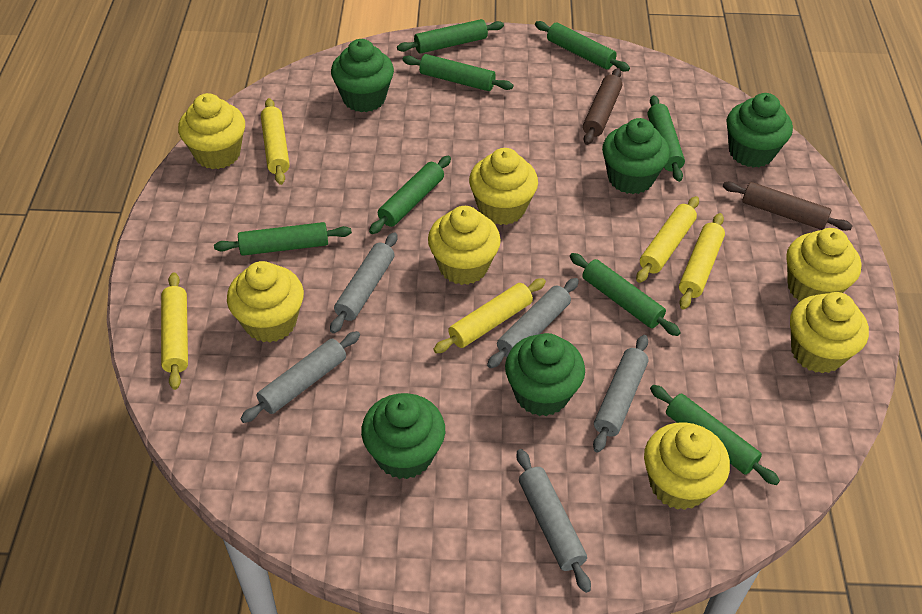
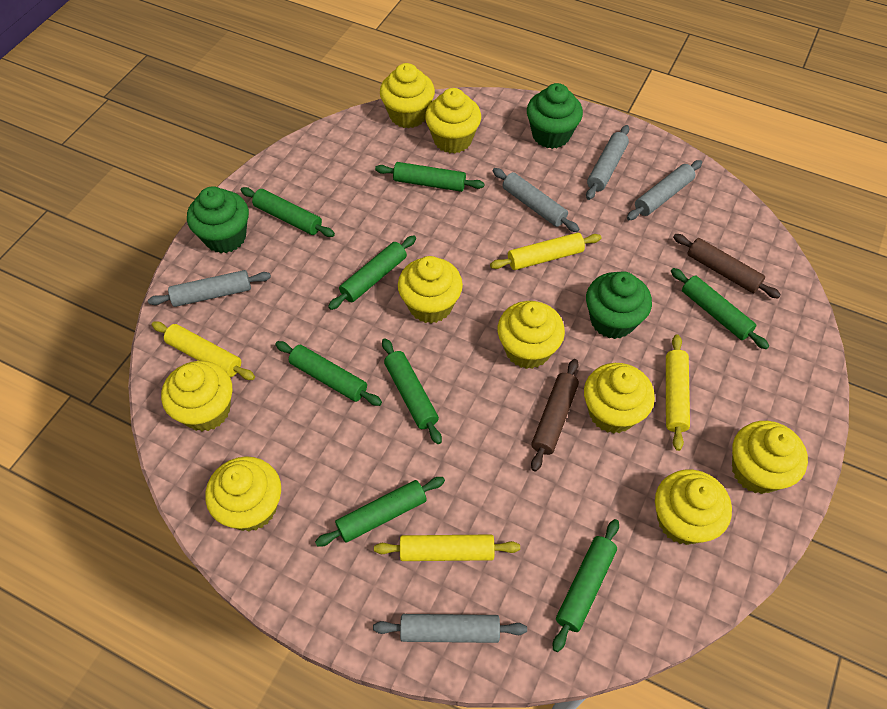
green cupcake: 5 -> 3
yellow cupcake: 7 -> 9
yellow rolling pin: 5 -> 4

